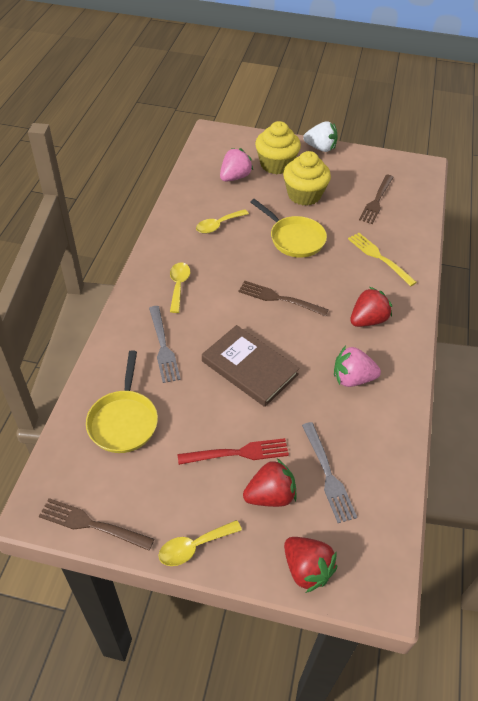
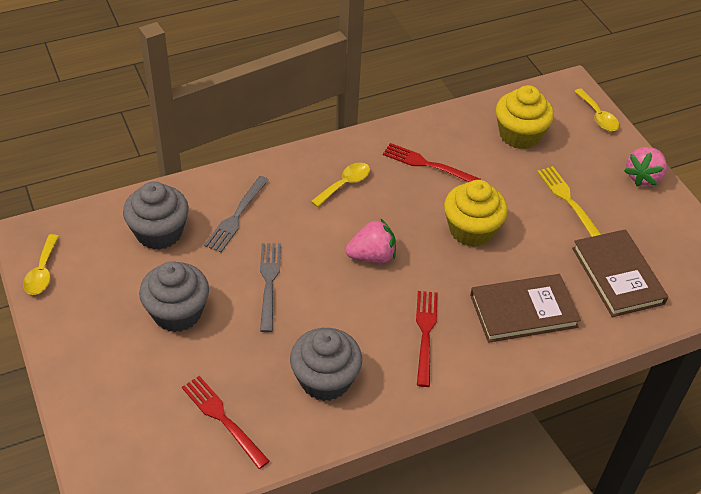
brown book: 1 -> 2
brown fork: 3 -> 0
grey cupcake: 0 -> 3
red fork: 1 -> 3
red strawberry: 3 -> 0
white strawberry: 1 -> 0
yellow pan: 2 -> 0

